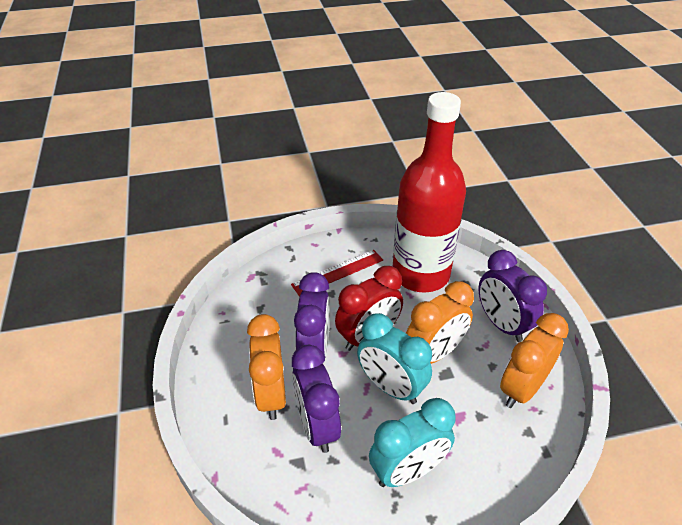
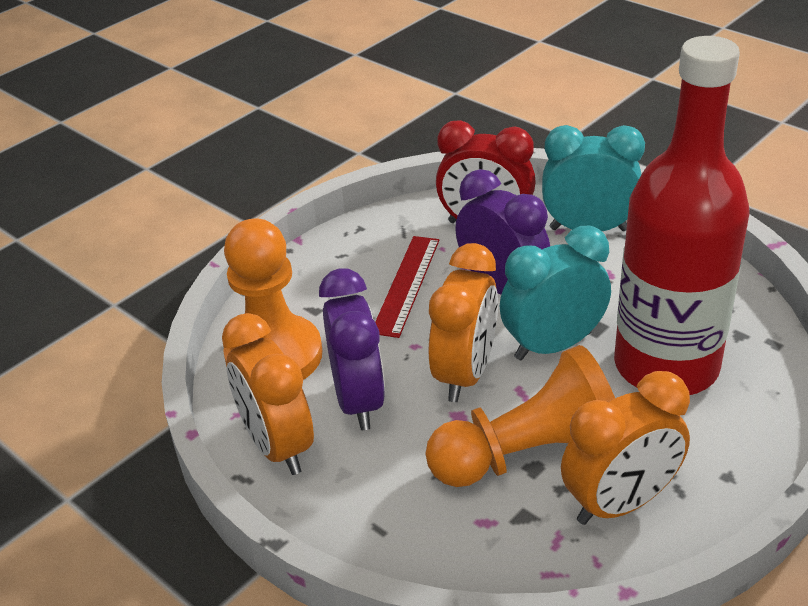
orange pawn: 0 -> 2
purple clock: 3 -> 2

